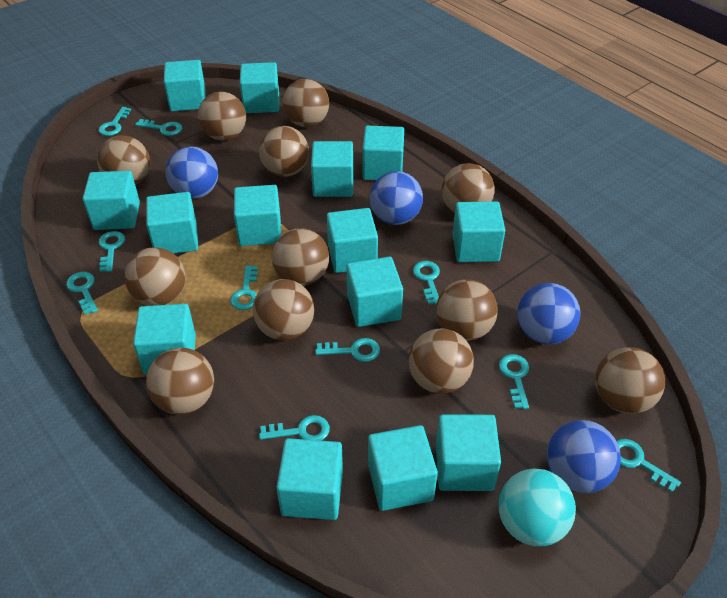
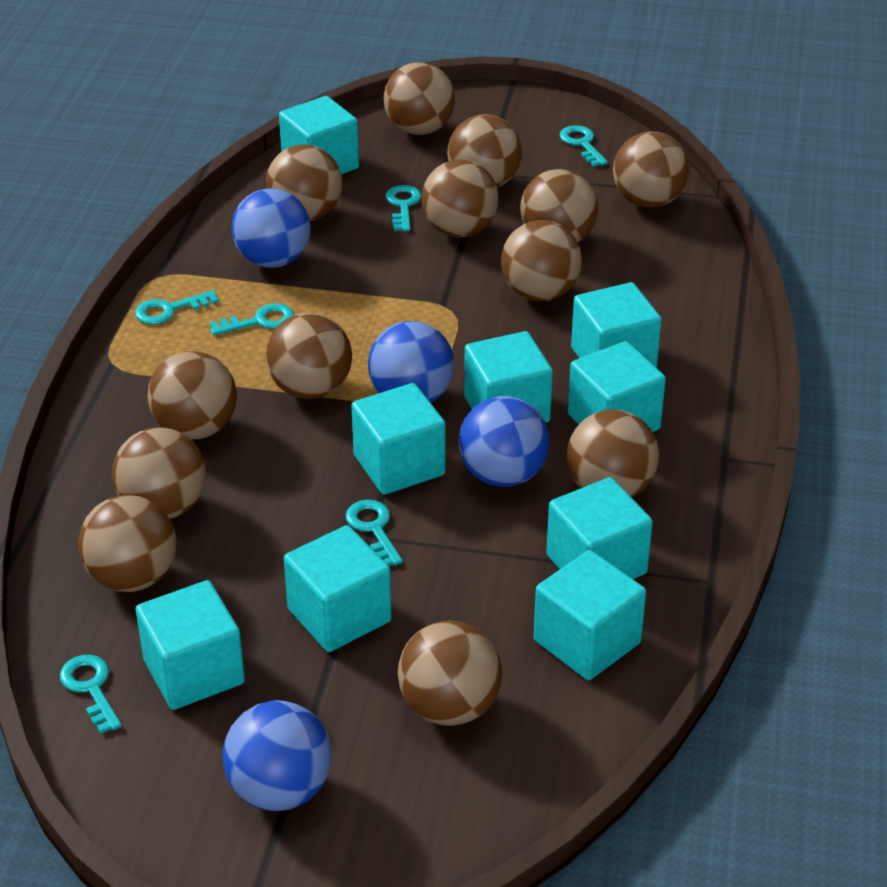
brown ball: 12 -> 13
turquoise ball: 1 -> 0
turquoise cube: 14 -> 9
turquoise key: 10 -> 6

